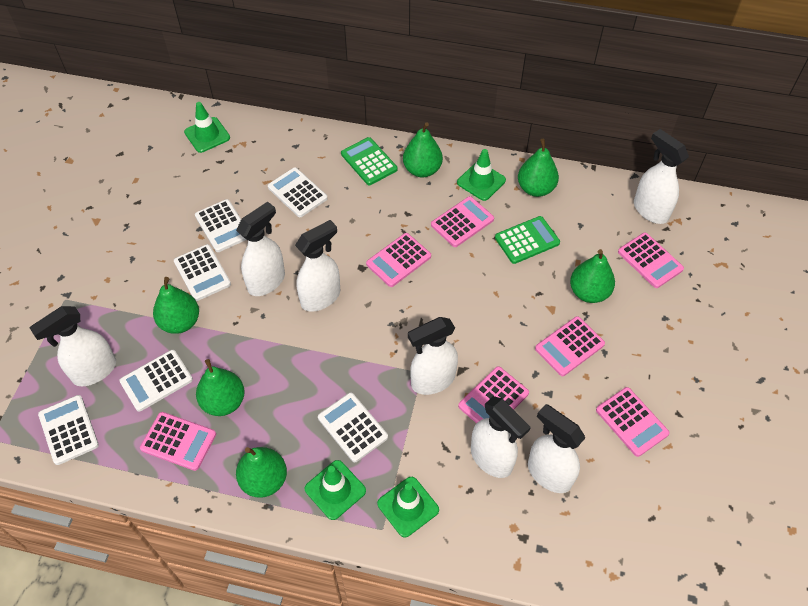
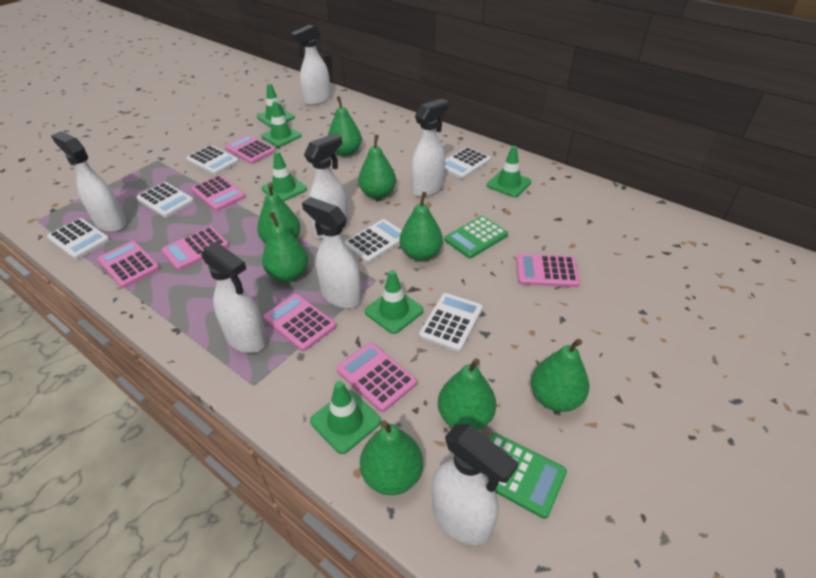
green pear: 6 -> 8
green traffic cone: 4 -> 6

